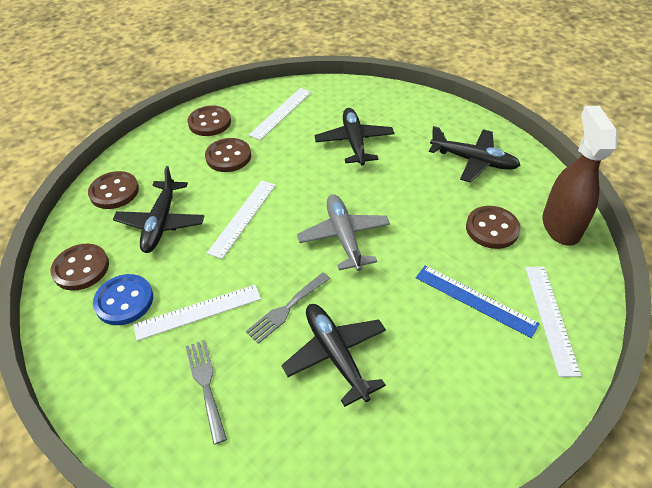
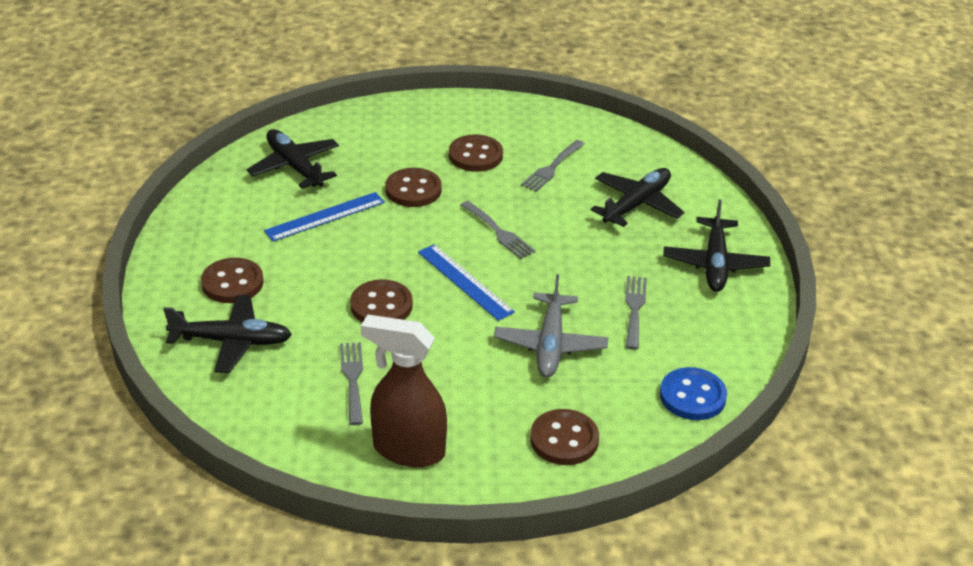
blue ruler: 1 -> 2
grey fork: 2 -> 4
white ruler: 4 -> 0

